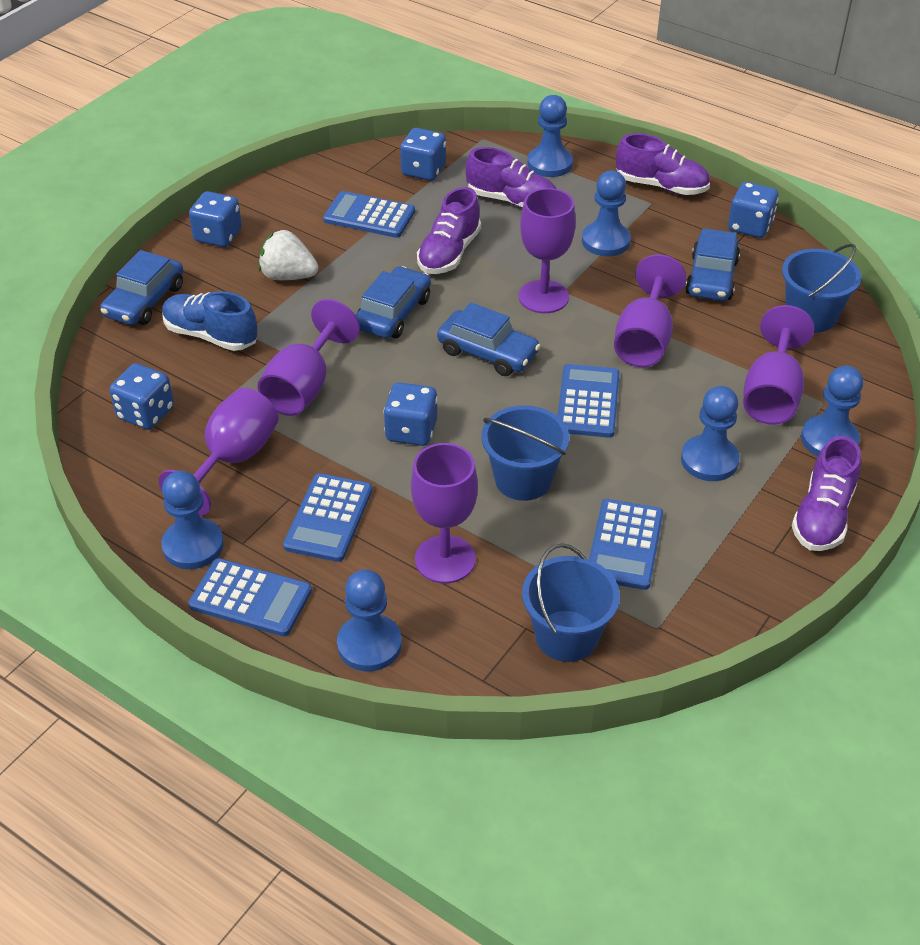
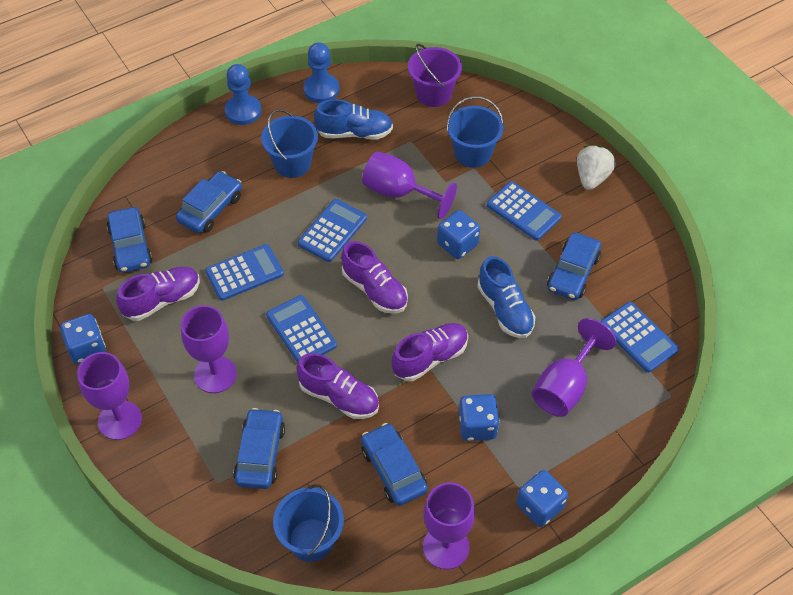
blue car: 4 -> 5
blue dice: 5 -> 4
blue pawn: 6 -> 2
blue shoe: 1 -> 2
purple bucket: 0 -> 1
purple goblet: 6 -> 5

